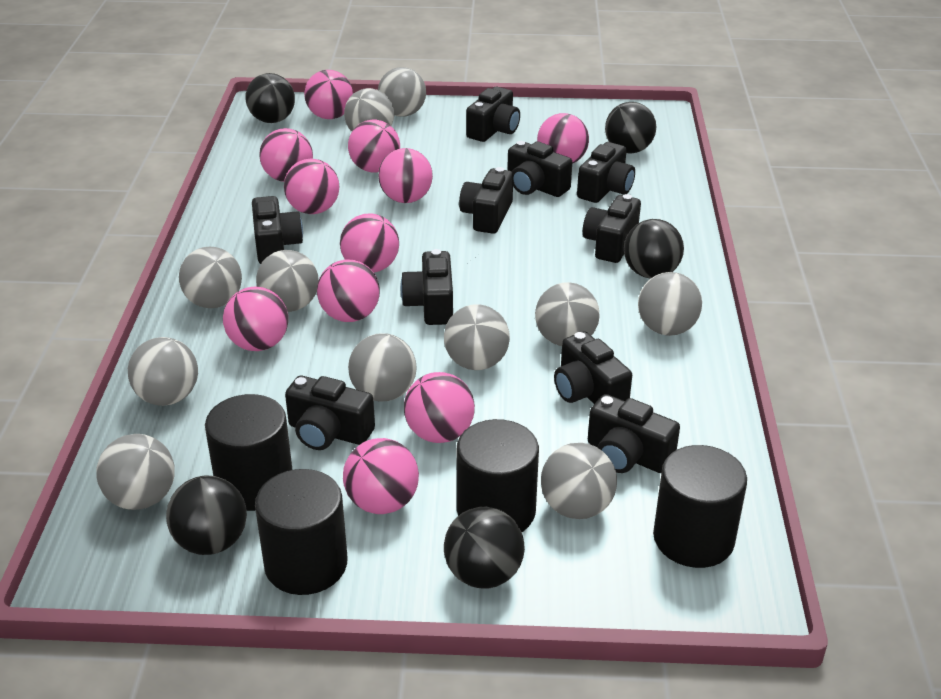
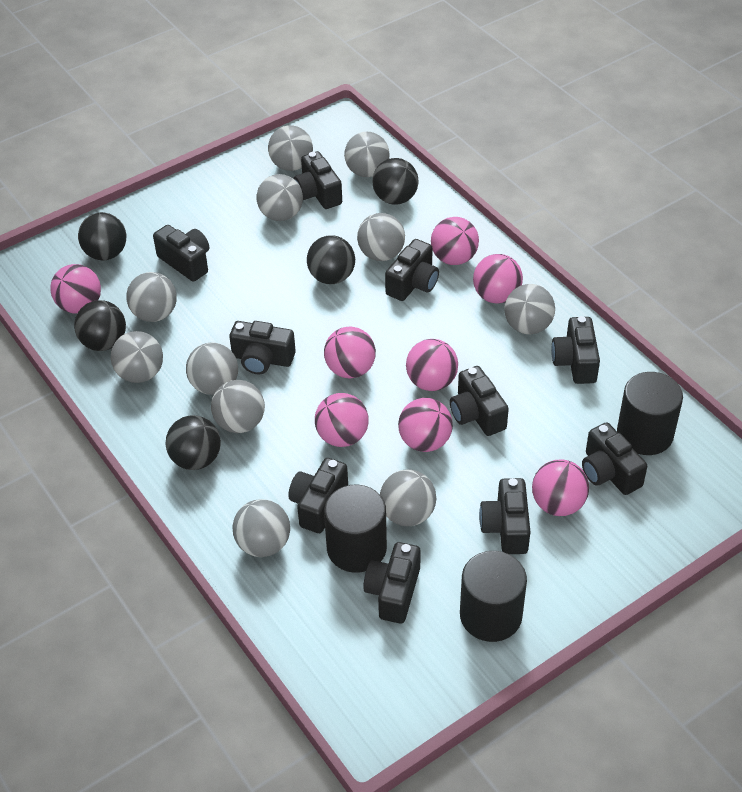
black cylinder: 4 -> 3
pink ball: 11 -> 8

